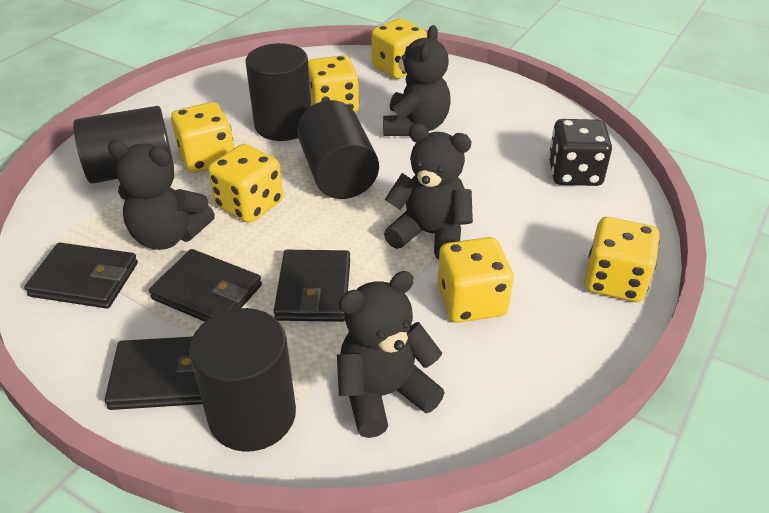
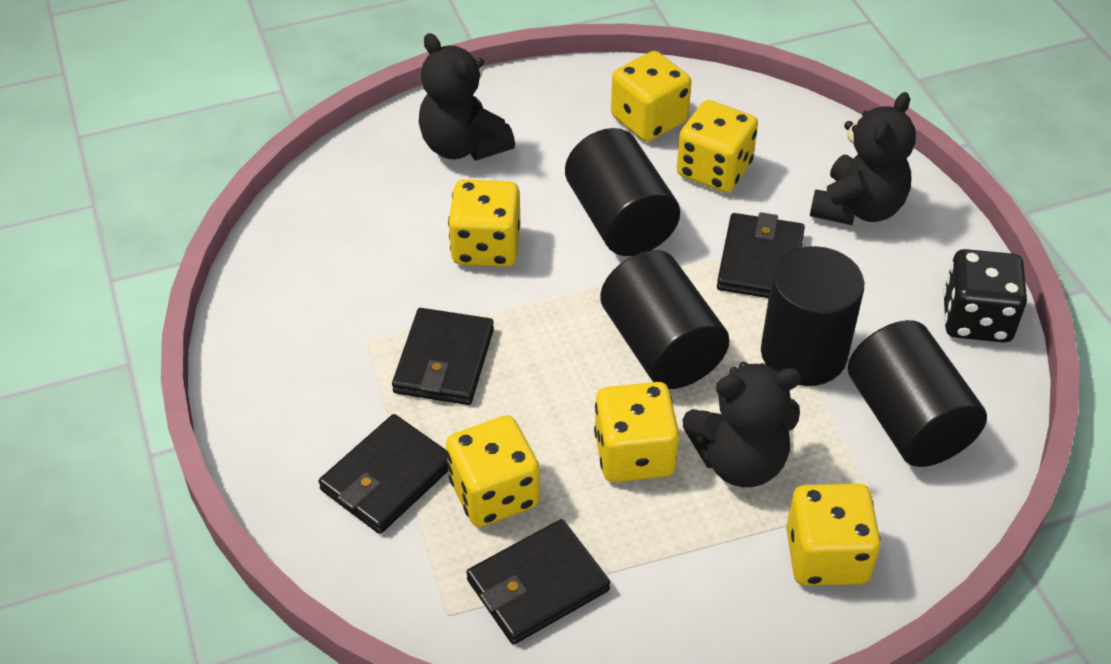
black teddy bear: 4 -> 3

